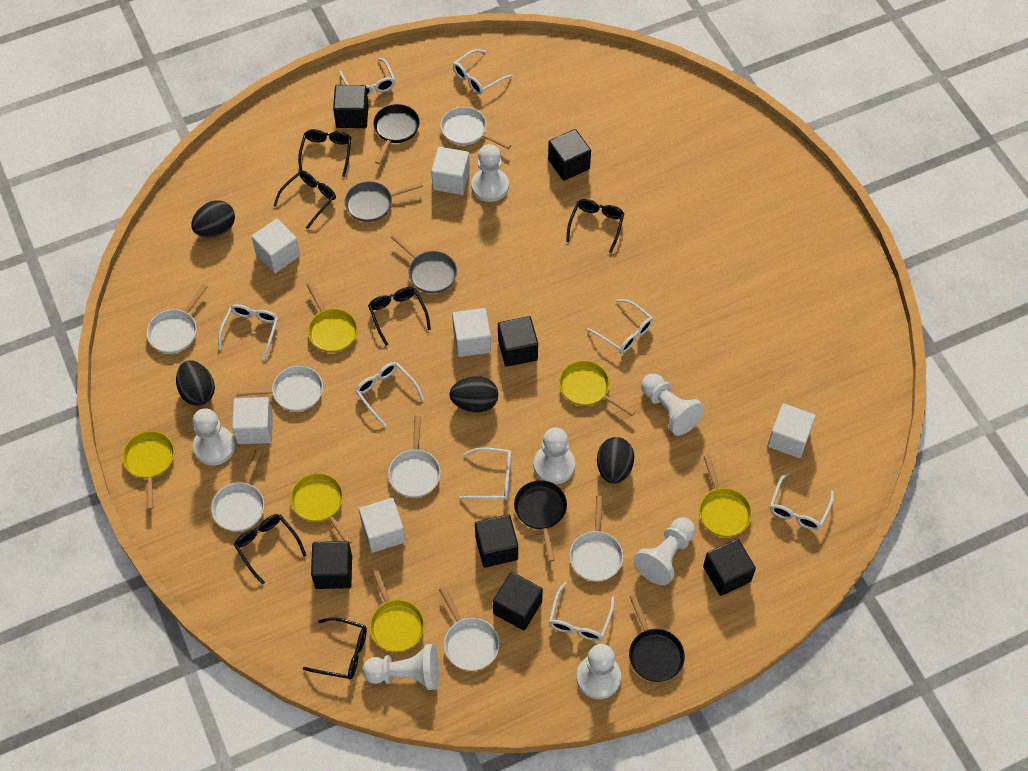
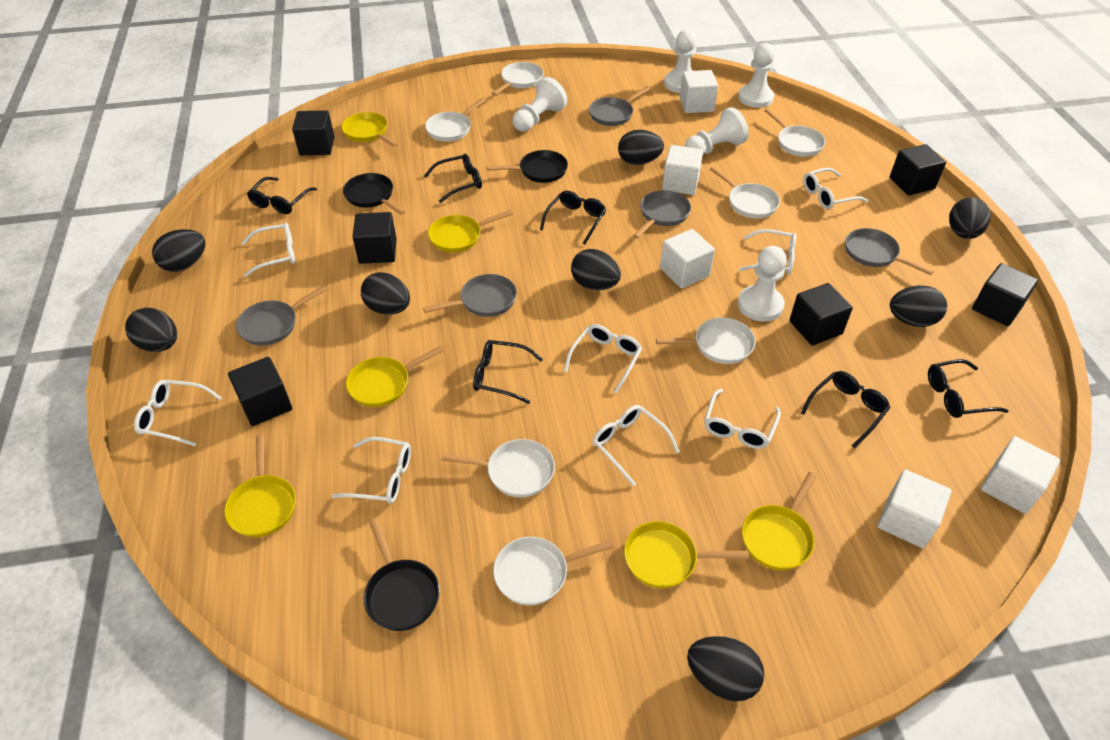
black cube: 7 -> 6
black egg: 4 -> 8
grey pan: 2 -> 5
white cube: 6 -> 5
white pawn: 7 -> 5

